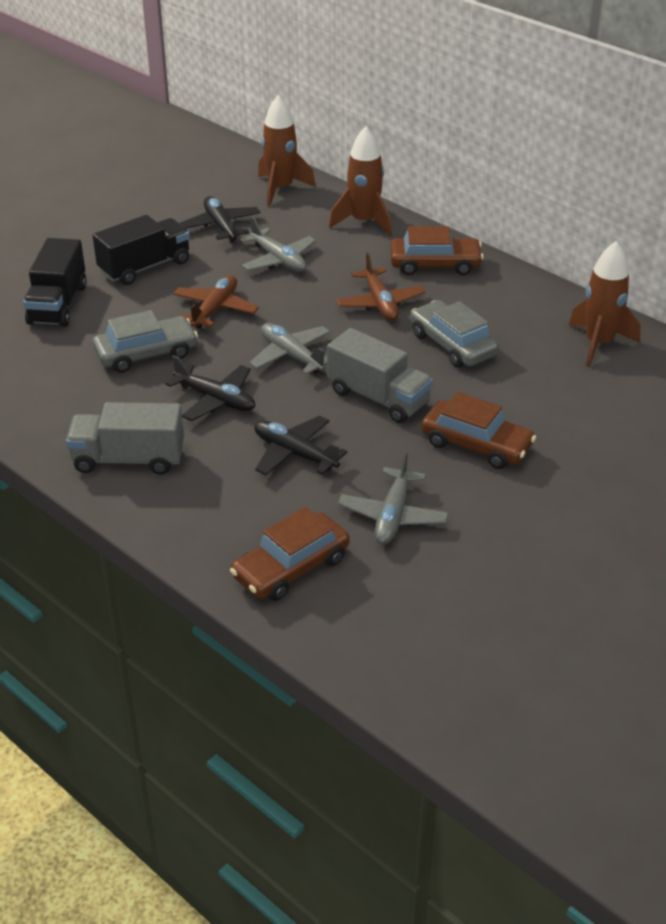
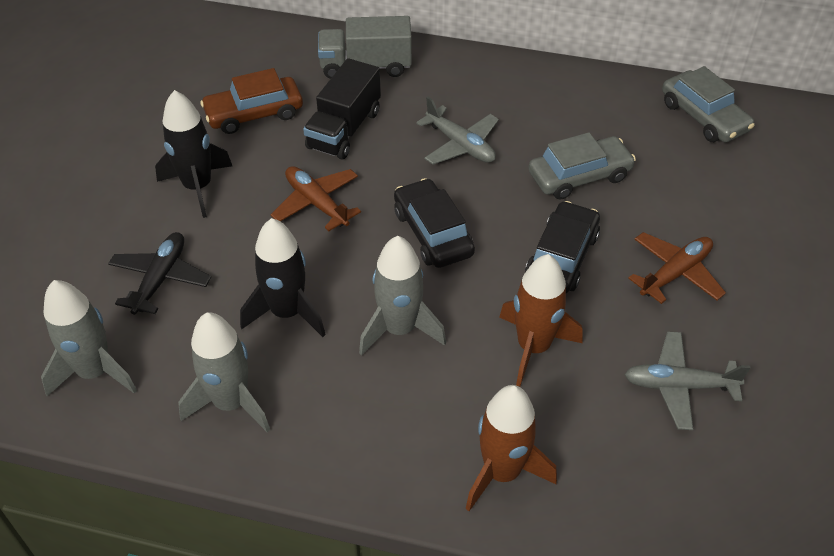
black car: 0 -> 2
black plane: 3 -> 1
black rocket: 0 -> 2
black truck: 2 -> 1
brown car: 3 -> 1
brown rocket: 3 -> 2
grey plane: 3 -> 2
grey rocket: 0 -> 3
grey truck: 2 -> 1

